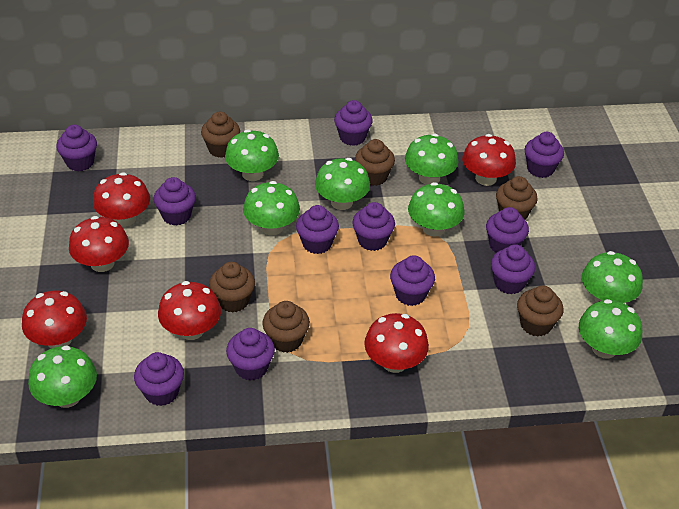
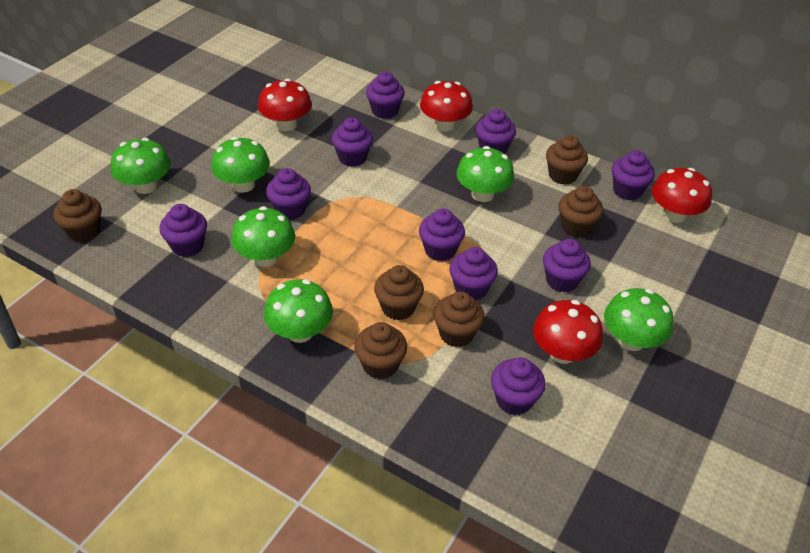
green mushroom: 8 -> 6
purple cupcake: 11 -> 10
red mushroom: 6 -> 4

